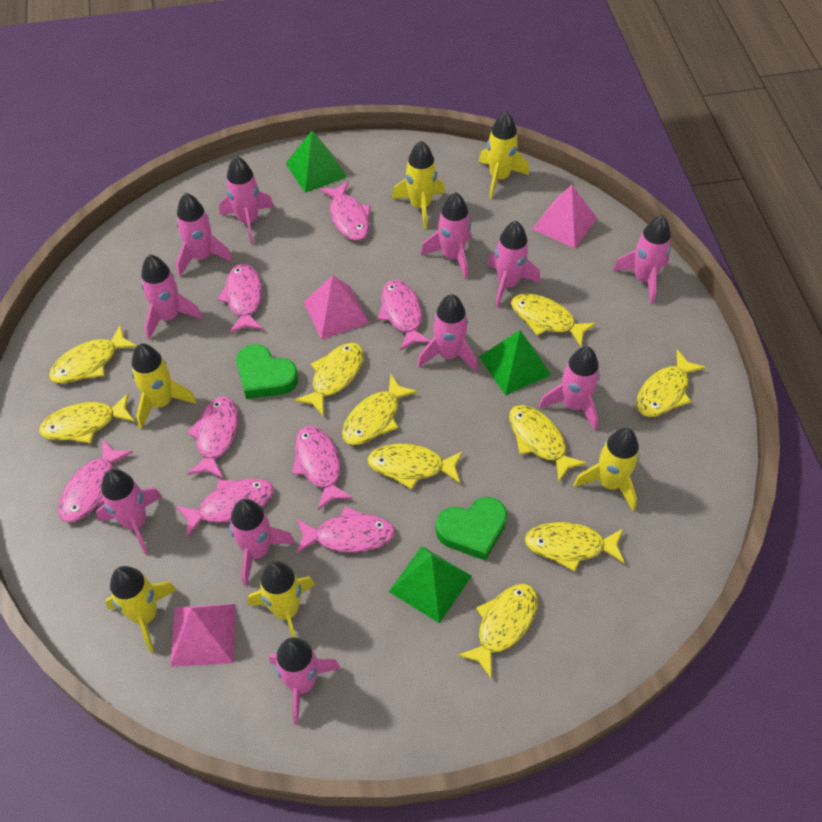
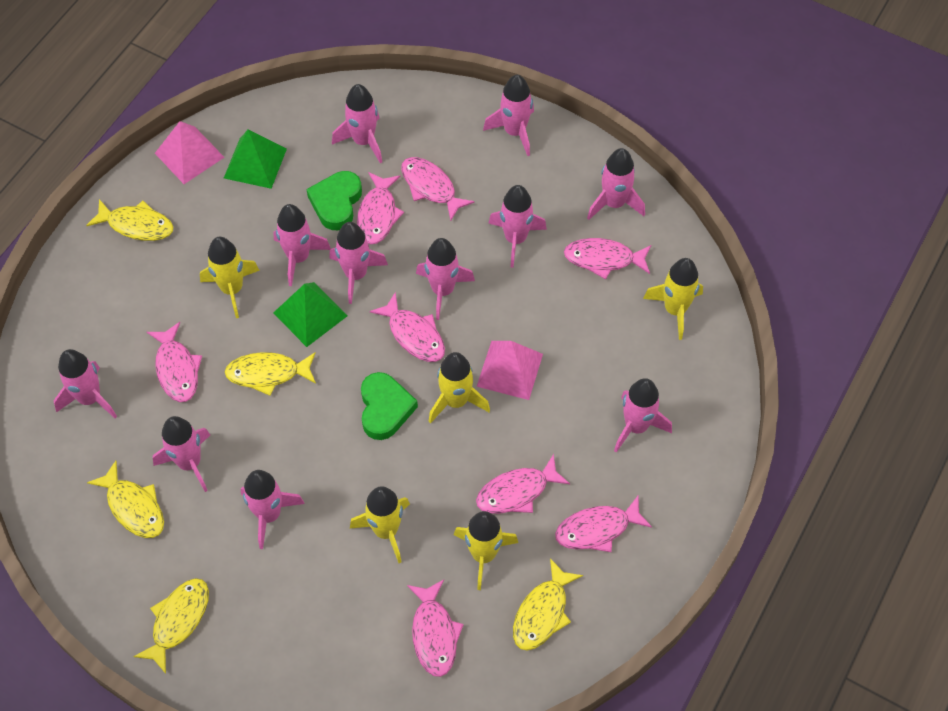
green pyramid: 3 -> 2
pink pyramid: 3 -> 2
yellow fish: 10 -> 5
yellow rocket: 6 -> 5

